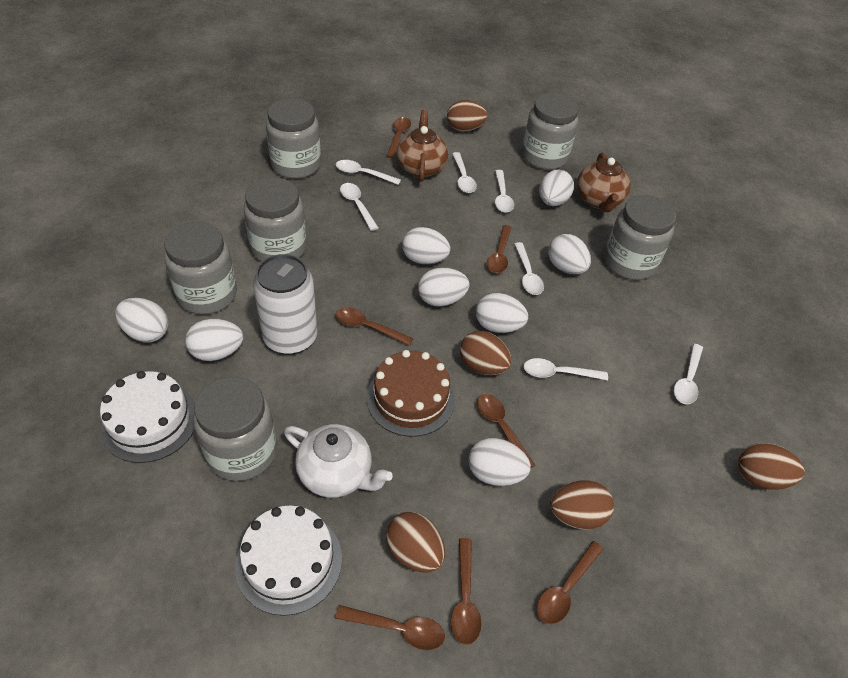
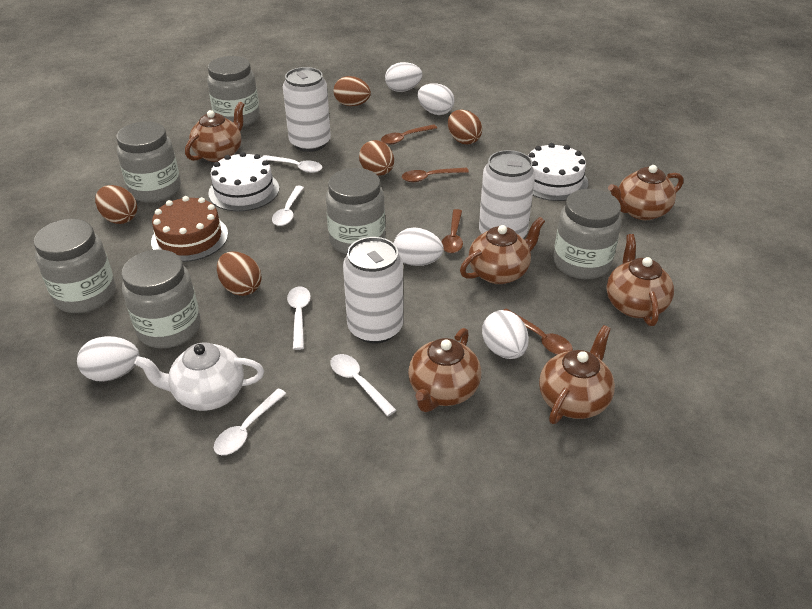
brown spoon: 7 -> 4
brown teapot: 2 -> 6
white can: 1 -> 3
white egg: 8 -> 5
white spoon: 7 -> 5

